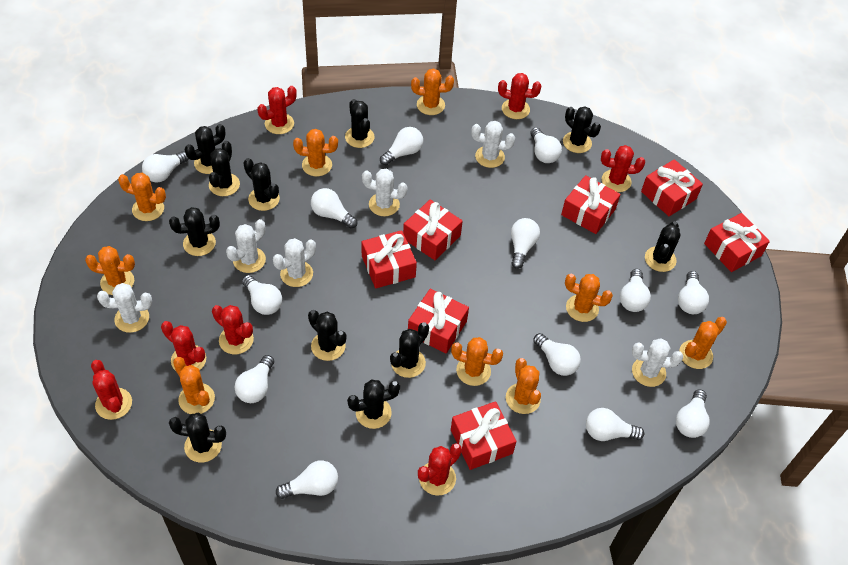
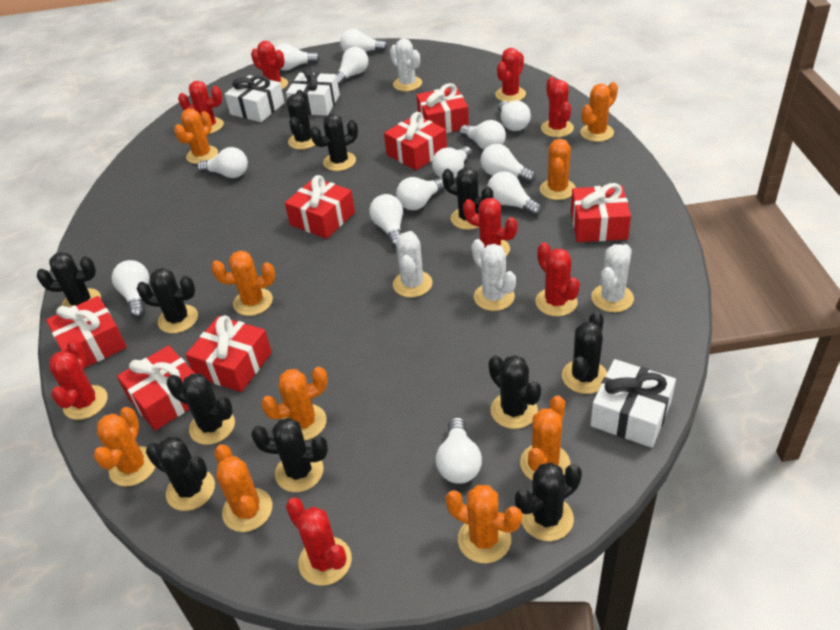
red cactus: 7 -> 8
white cactus: 6 -> 4
white gift: 0 -> 3

